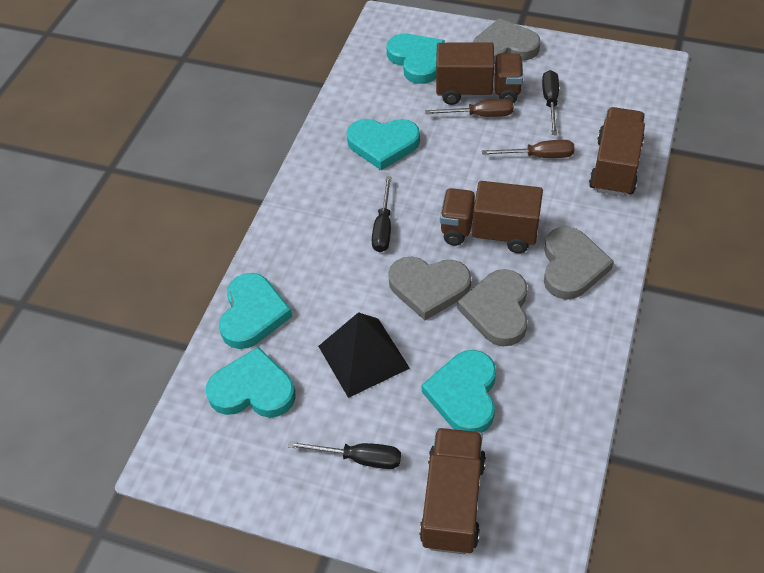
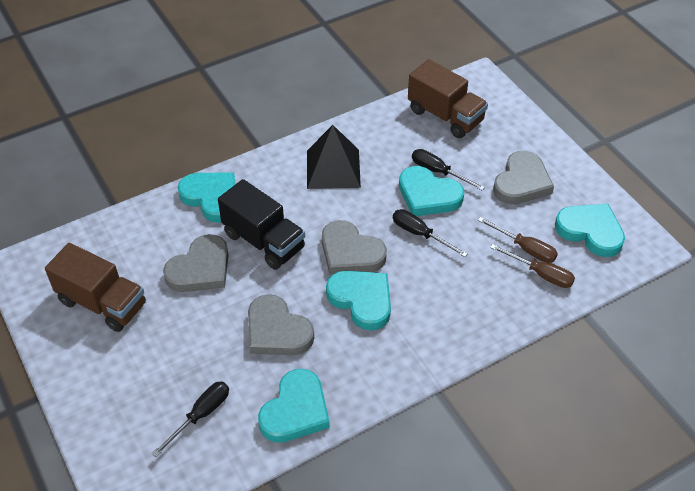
black truck: 0 -> 1
brown truck: 4 -> 2

